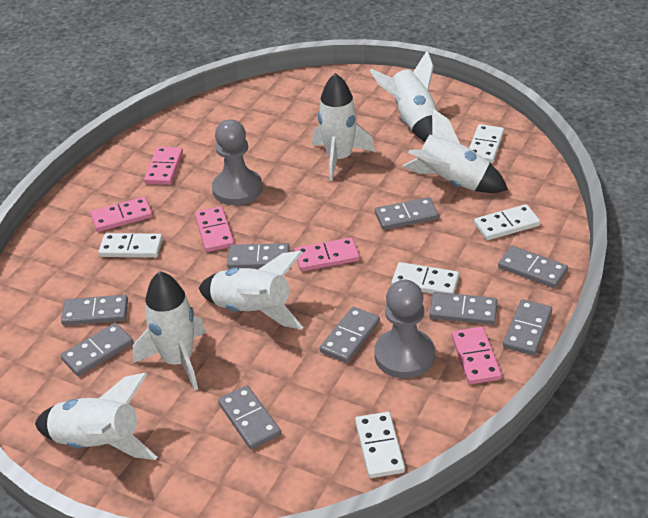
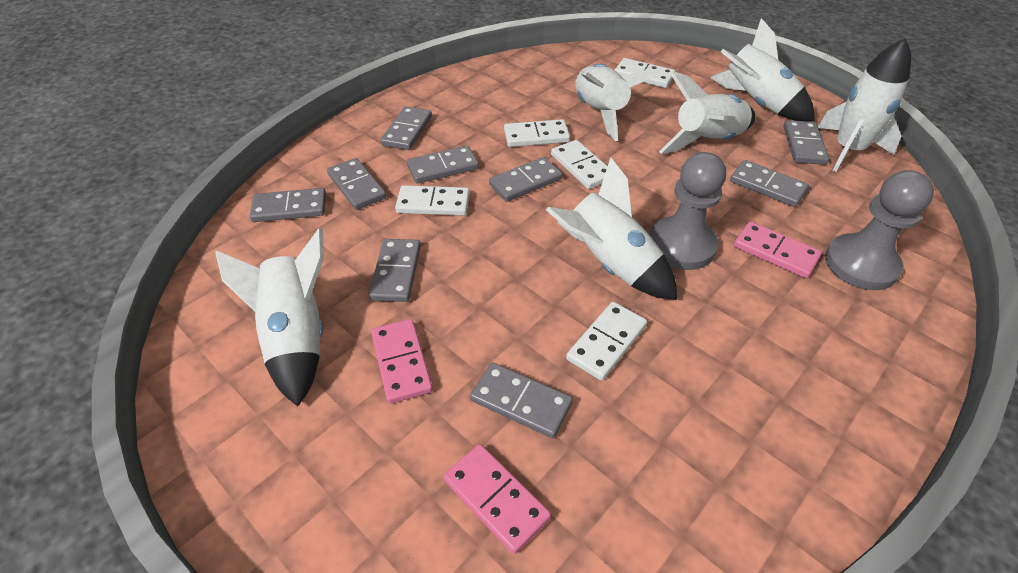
pink domino: 5 -> 3

